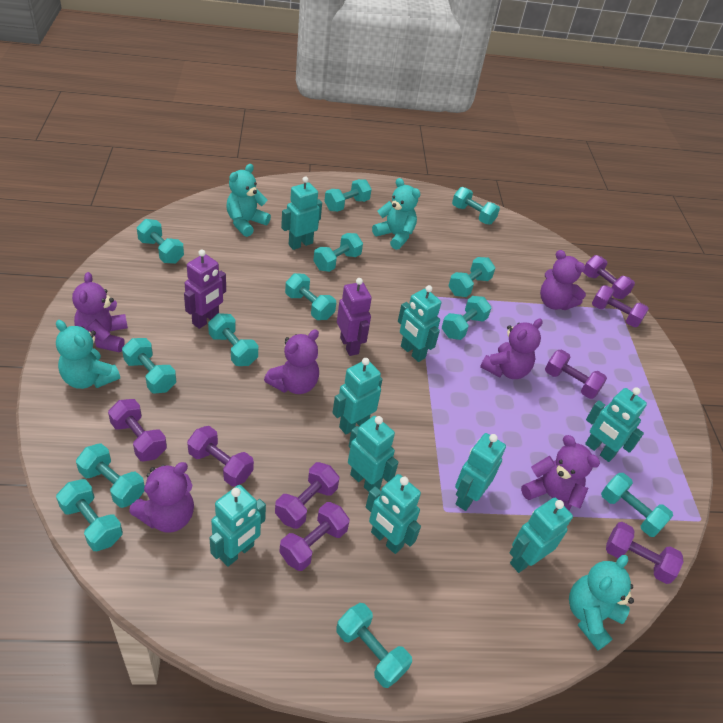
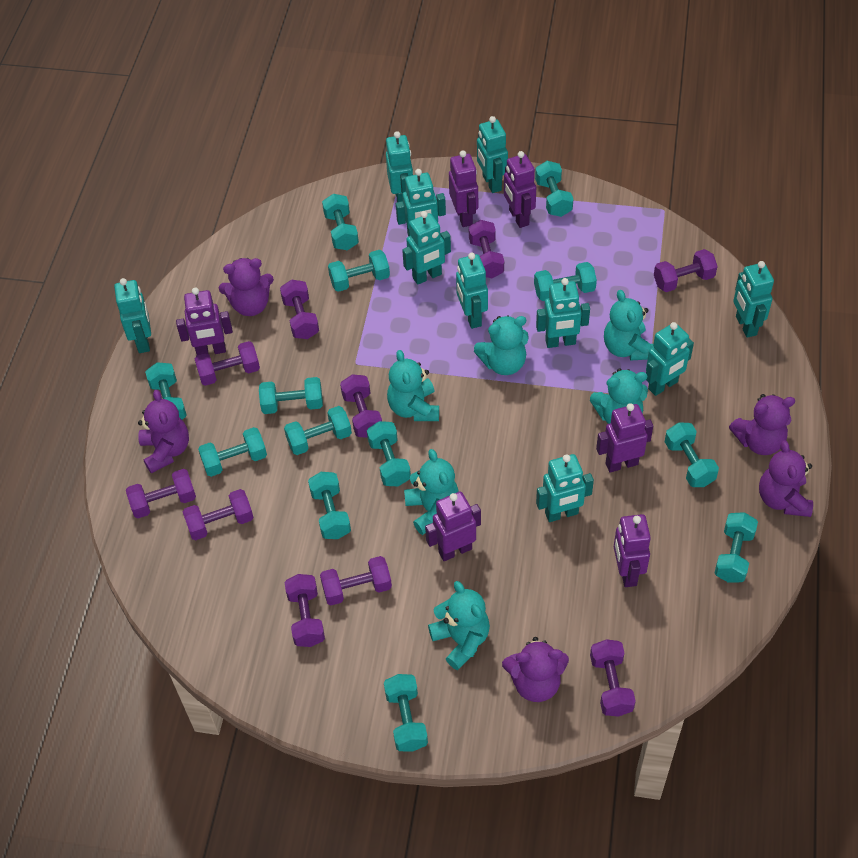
purple dumbbell: 8 -> 10
purple robot: 2 -> 6
purple teddy bear: 6 -> 5
turquoise robot: 9 -> 10
turquoise teddy bear: 4 -> 6

